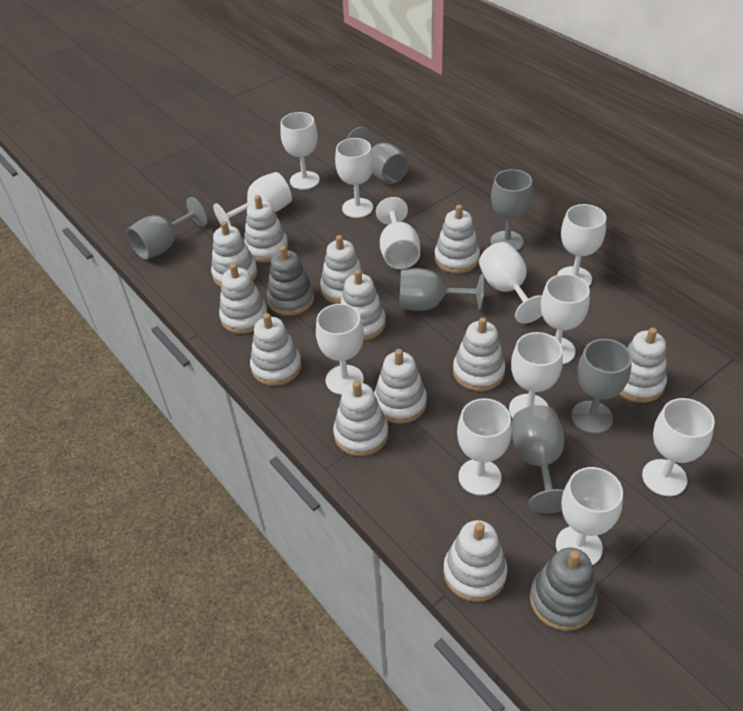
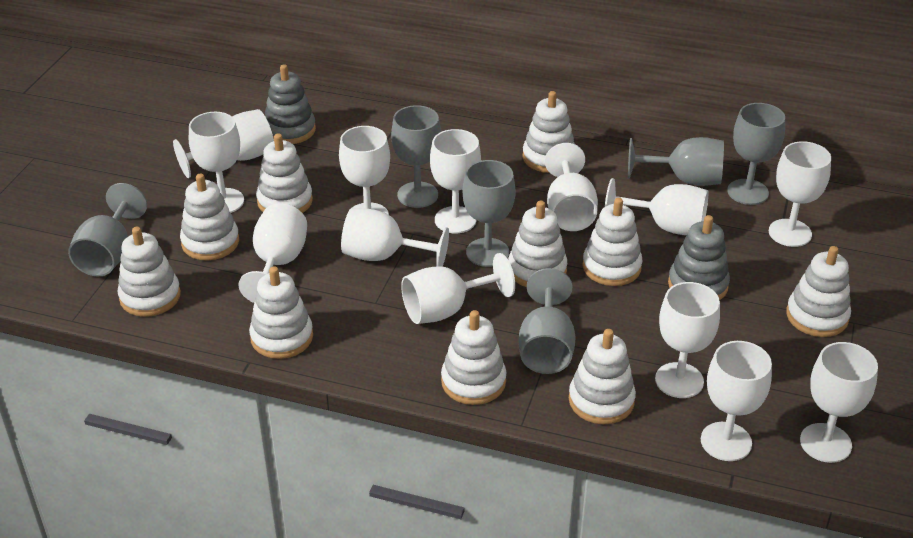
white goblet: 12 -> 13
white stacking toy: 12 -> 10

